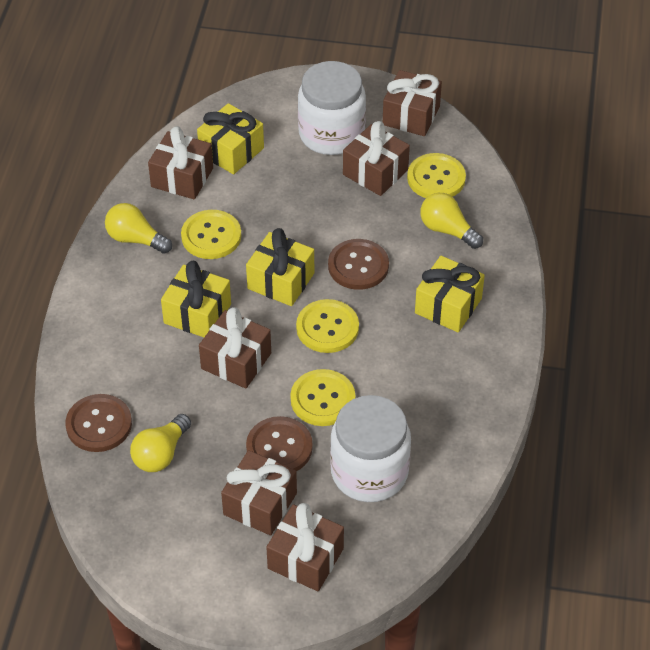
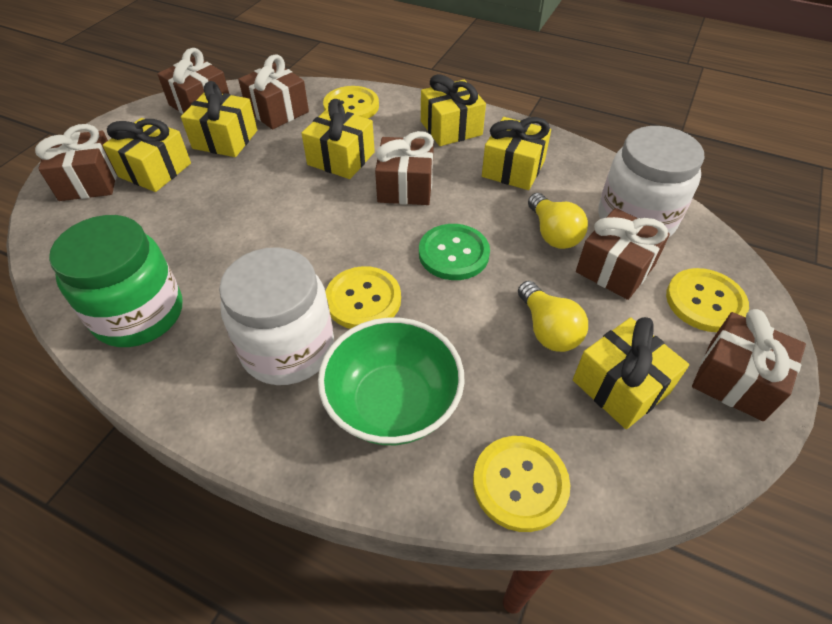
brown button: 3 -> 0
green bowl: 0 -> 1
green button: 0 -> 1
green jar: 0 -> 1
yellow gift: 4 -> 6
yellow light bulb: 3 -> 2

